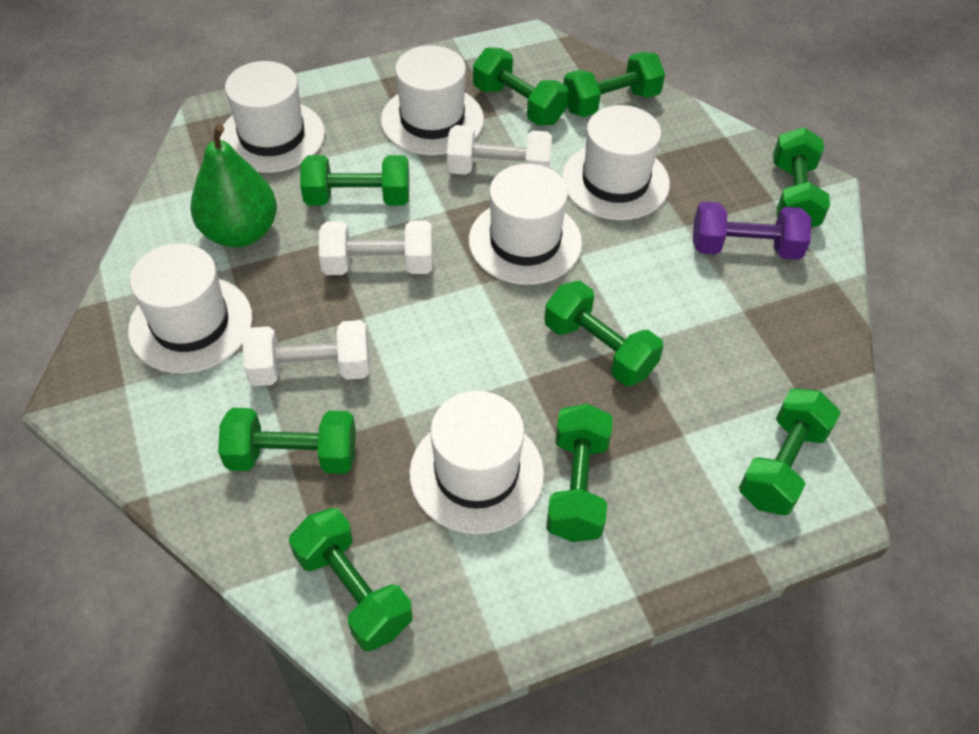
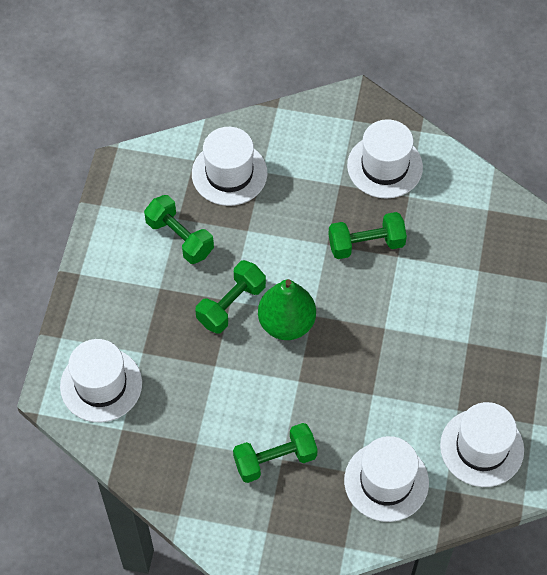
green dumbbell: 9 -> 4
purple dumbbell: 1 -> 0
white dumbbell: 3 -> 0
white hat: 6 -> 5

